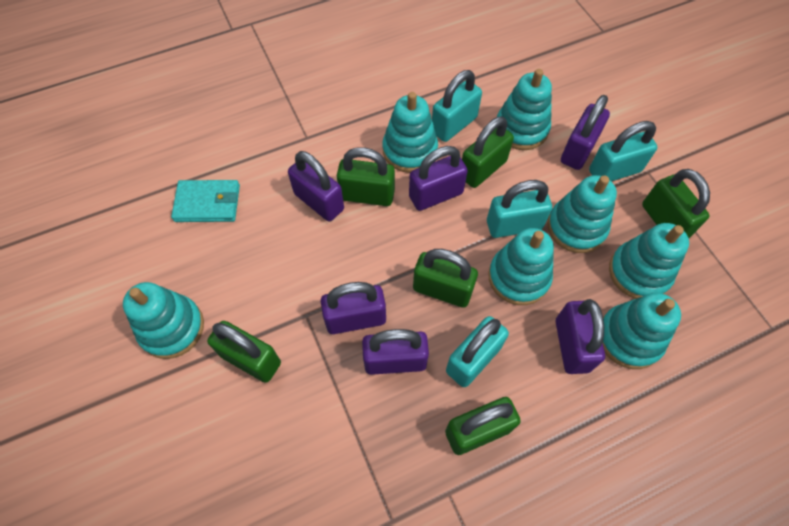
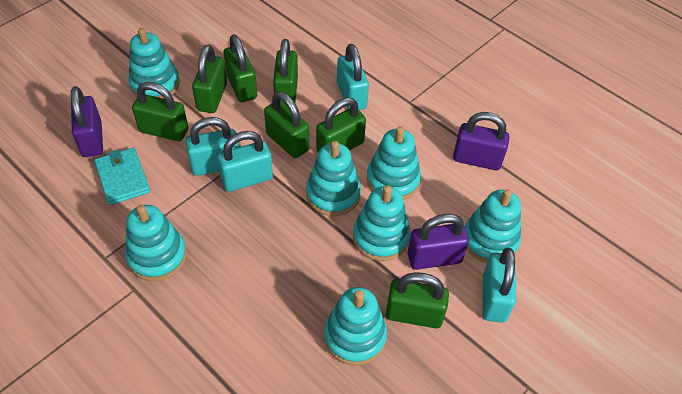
green padlock: 6 -> 7
purple padlock: 6 -> 3

